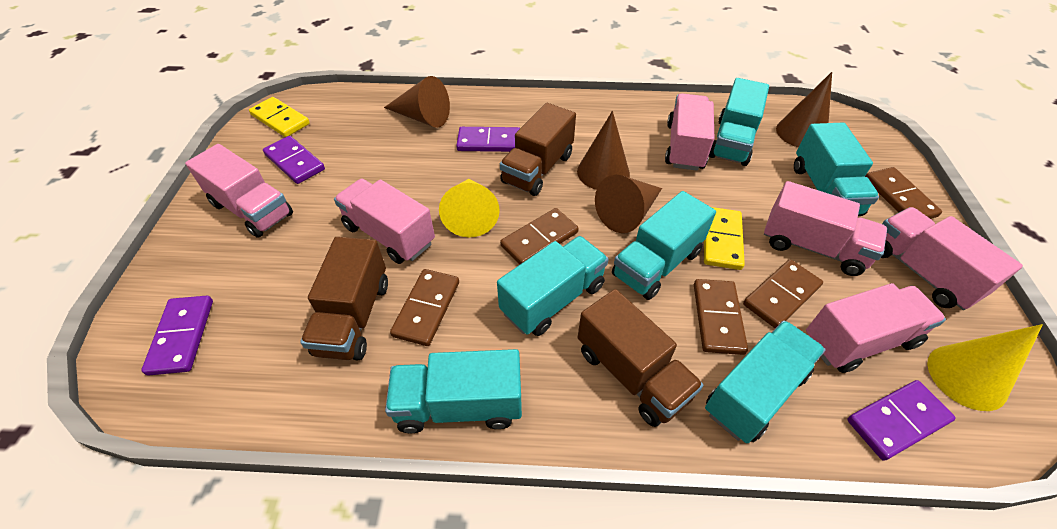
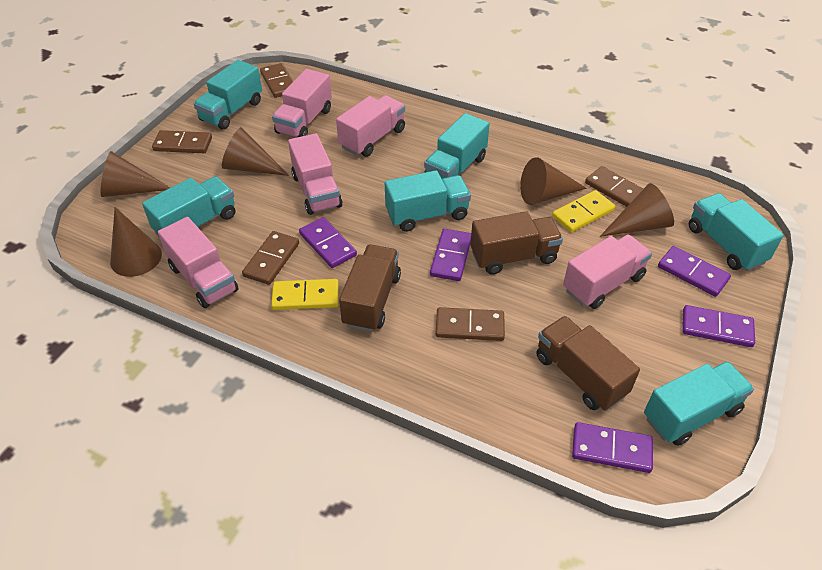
brown cone: 4 -> 5
pink truck: 6 -> 5
purple domino: 4 -> 5
yellow cone: 2 -> 0

